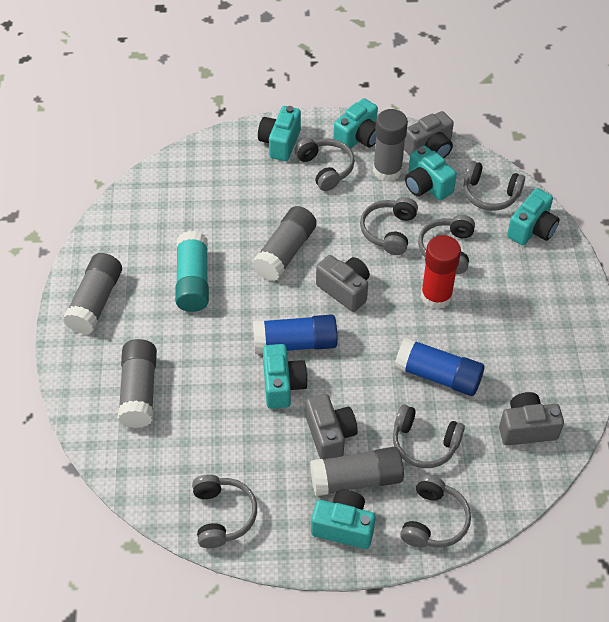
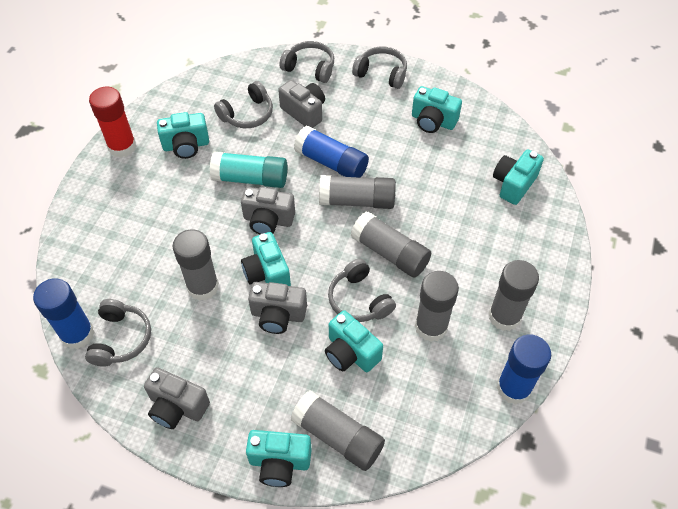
blue glue stick: 2 -> 3
grey glue stick: 5 -> 6
grey headphones: 7 -> 5

